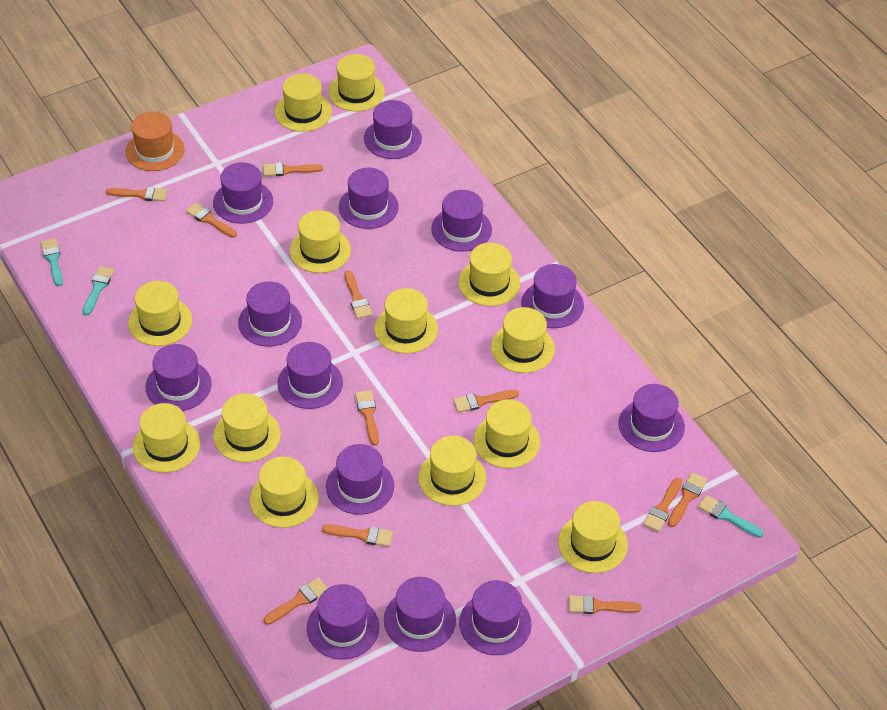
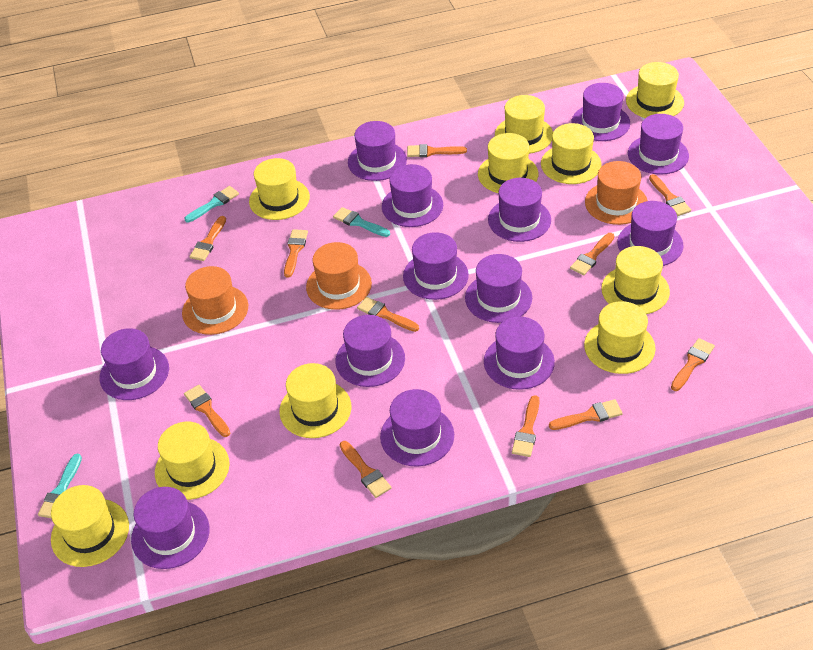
orange hat: 1 -> 3
yellow hat: 13 -> 10

